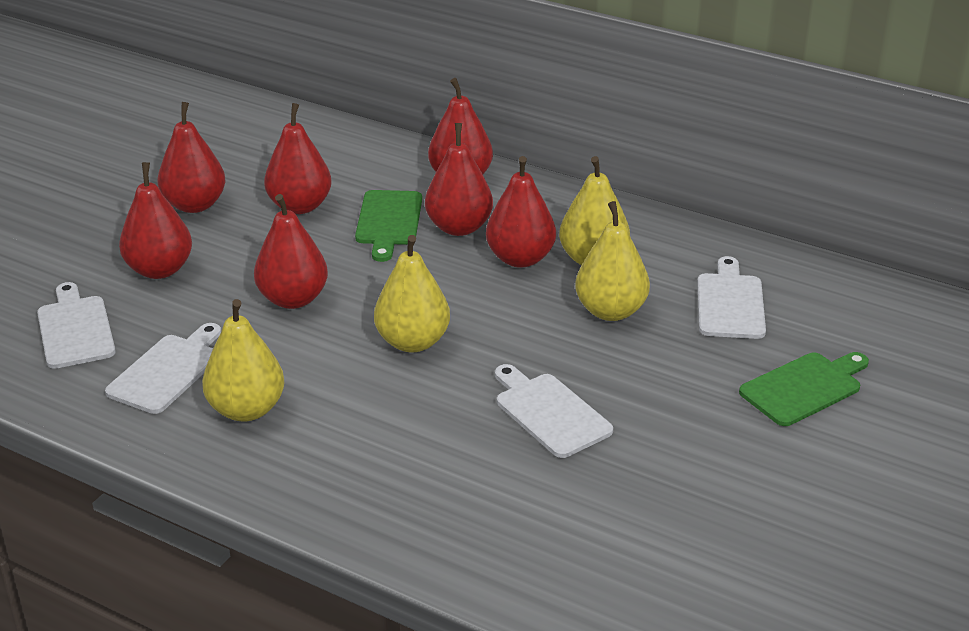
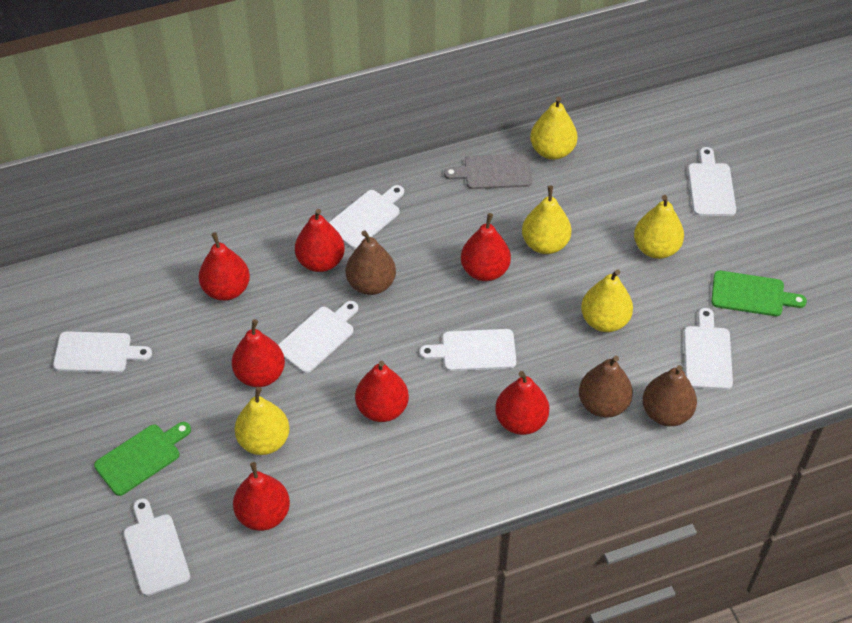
brown pear: 0 -> 3
grey cutting board: 0 -> 1
white cutting board: 4 -> 7
yellow pear: 4 -> 5

